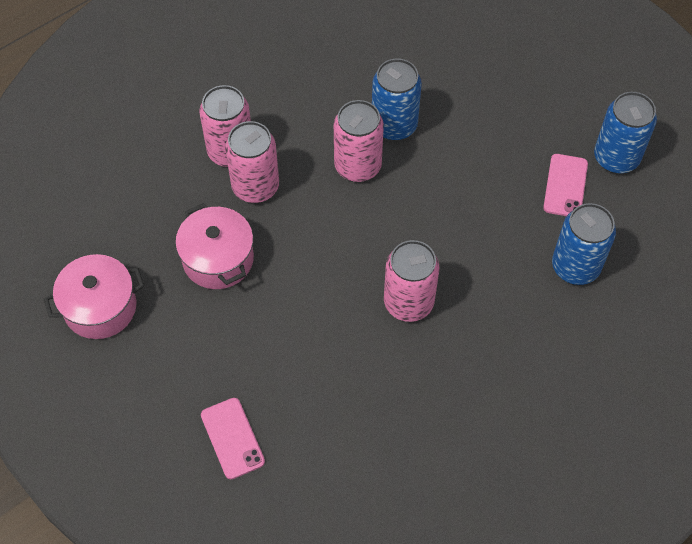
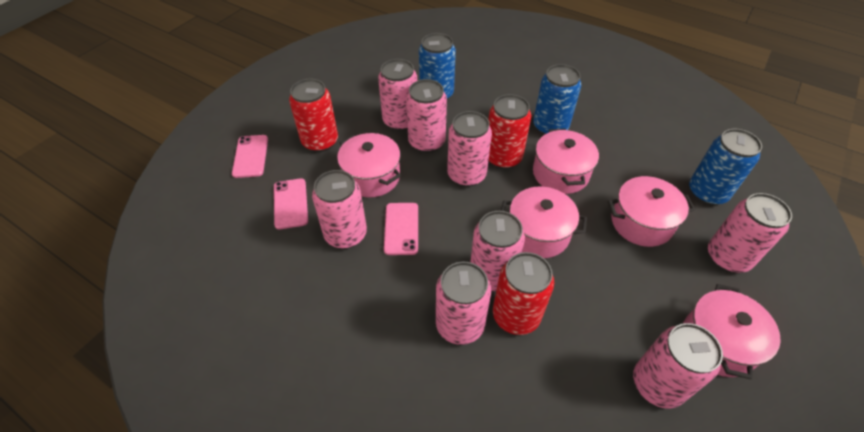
pink can: 4 -> 8
pink phone: 2 -> 3
pink pot: 2 -> 5
red can: 0 -> 3

